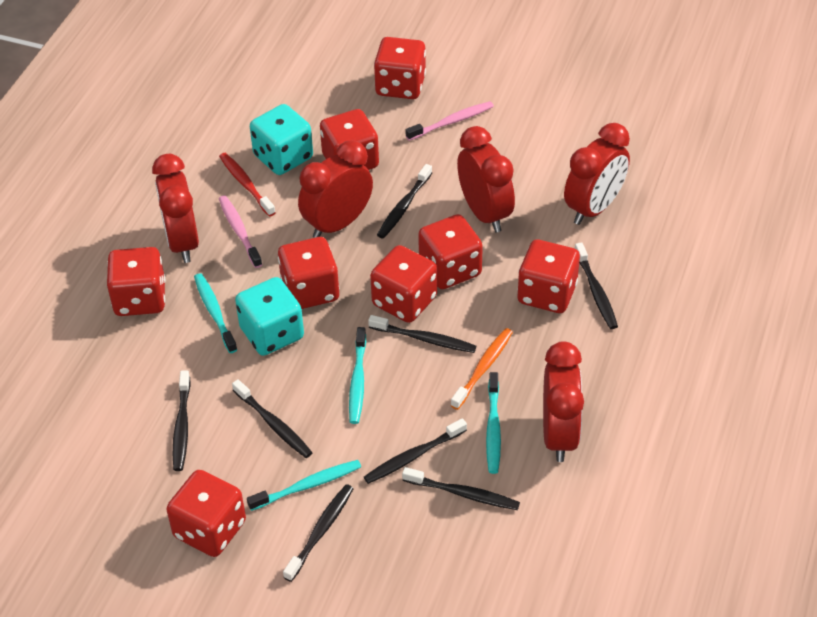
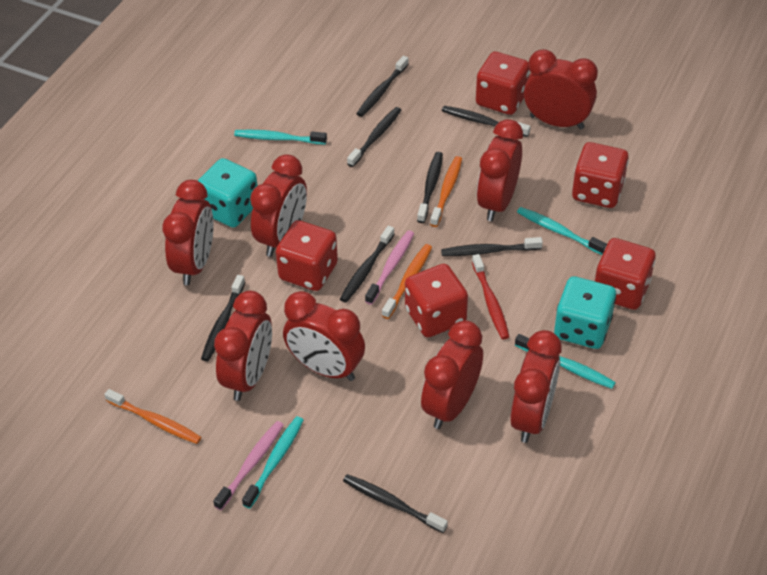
orange toothbrush: 1 -> 3
red clock: 5 -> 8
red dice: 8 -> 5

